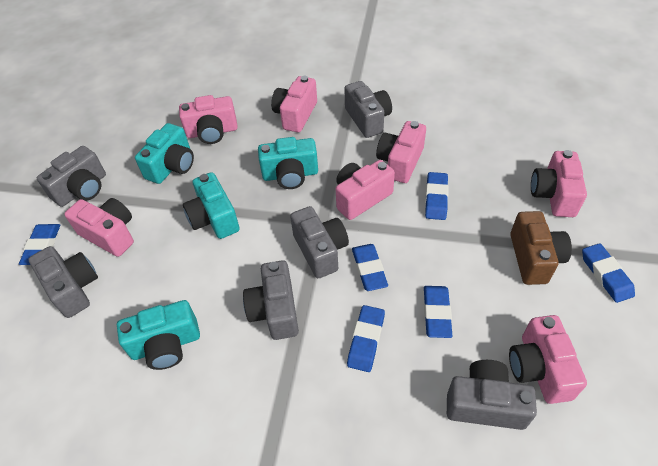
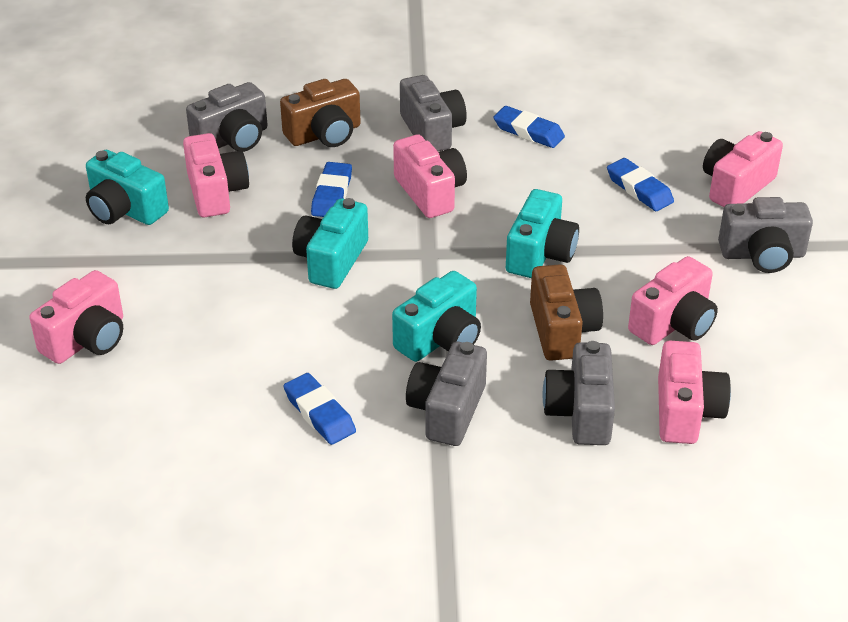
blue eraser: 6 -> 4
brown camera: 1 -> 2
grey camera: 6 -> 5
pink camera: 7 -> 6

